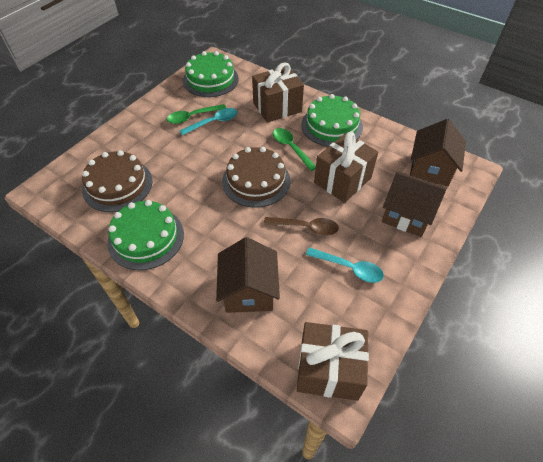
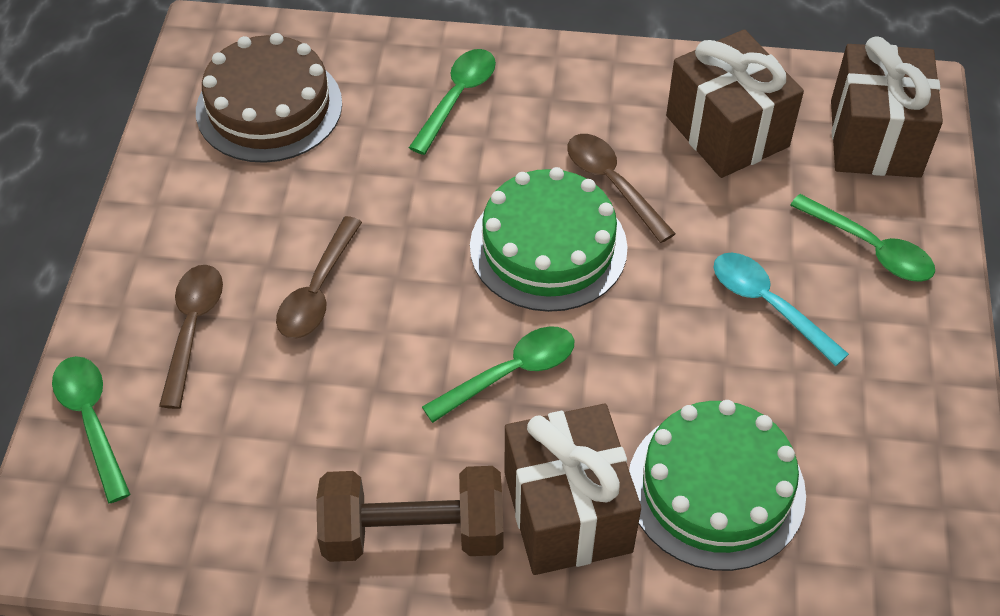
brown cake: 2 -> 1
brown dumbbell: 0 -> 1
brown house: 3 -> 0
brown spoon: 1 -> 3
green cake: 3 -> 2
green spoon: 2 -> 4
turquoise spoon: 2 -> 1

